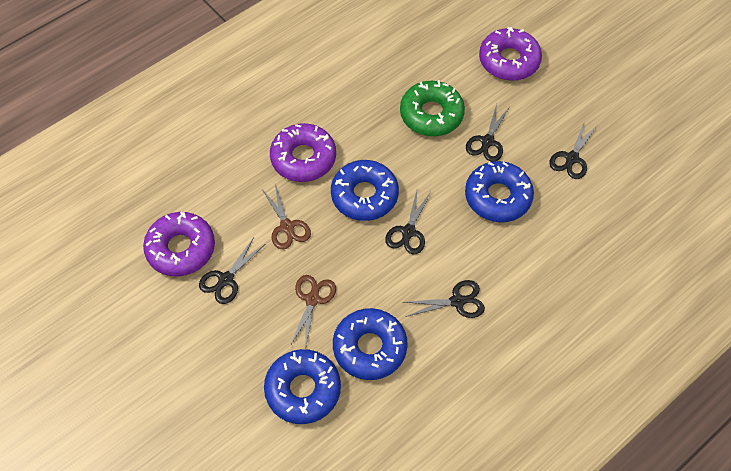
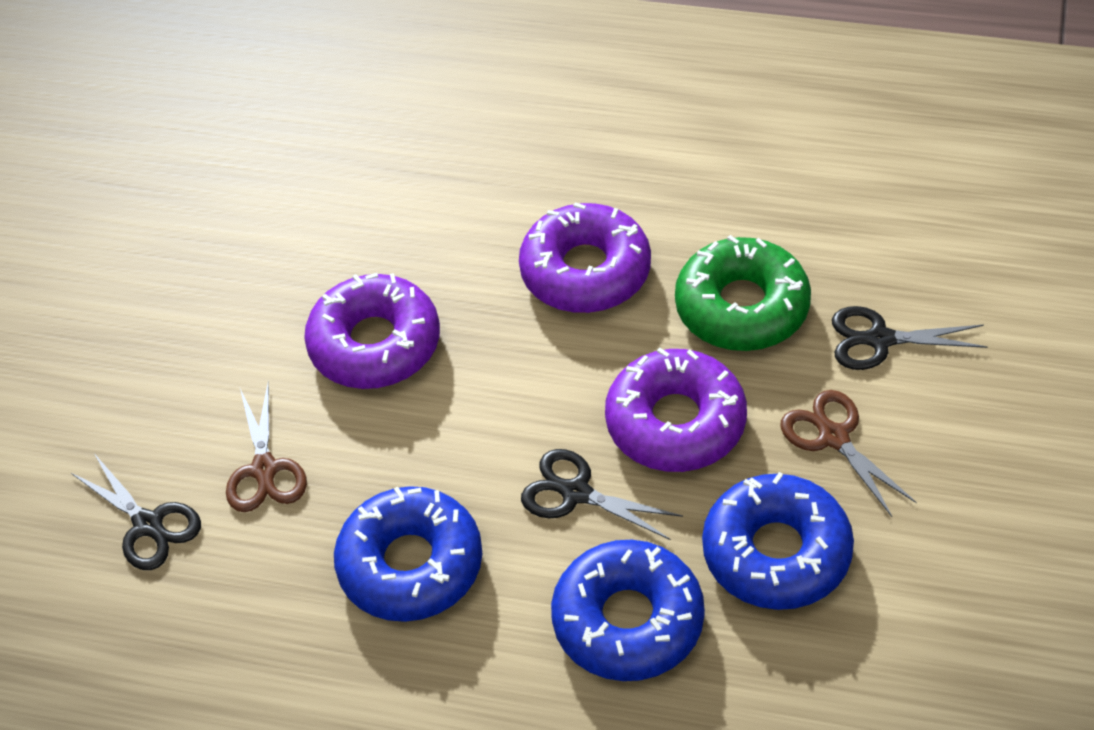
black scissors: 5 -> 3
blue donut: 4 -> 3

